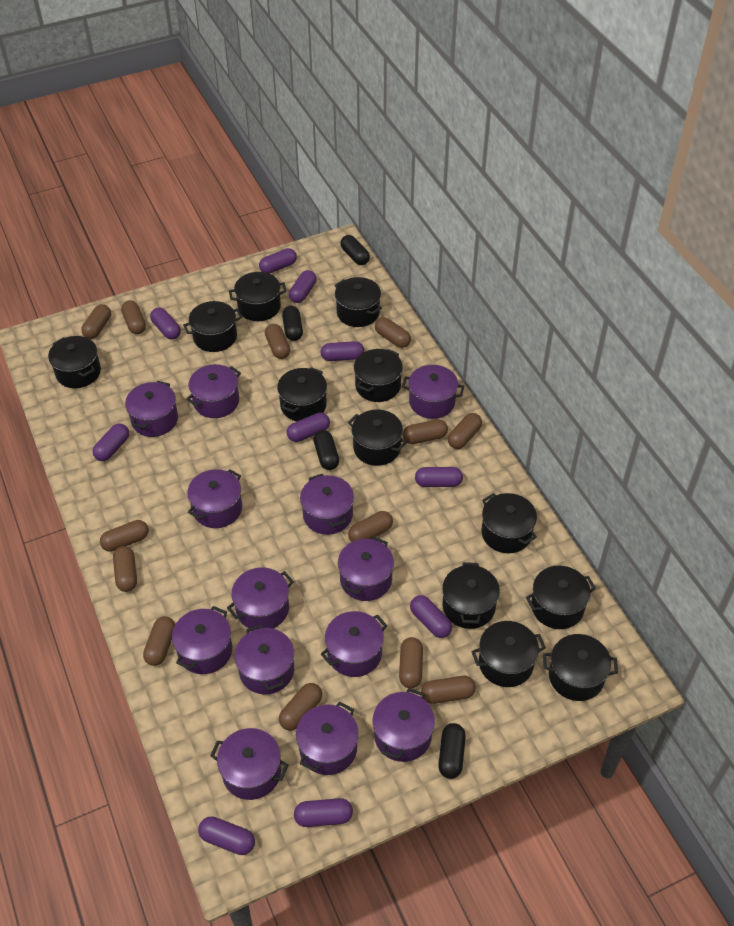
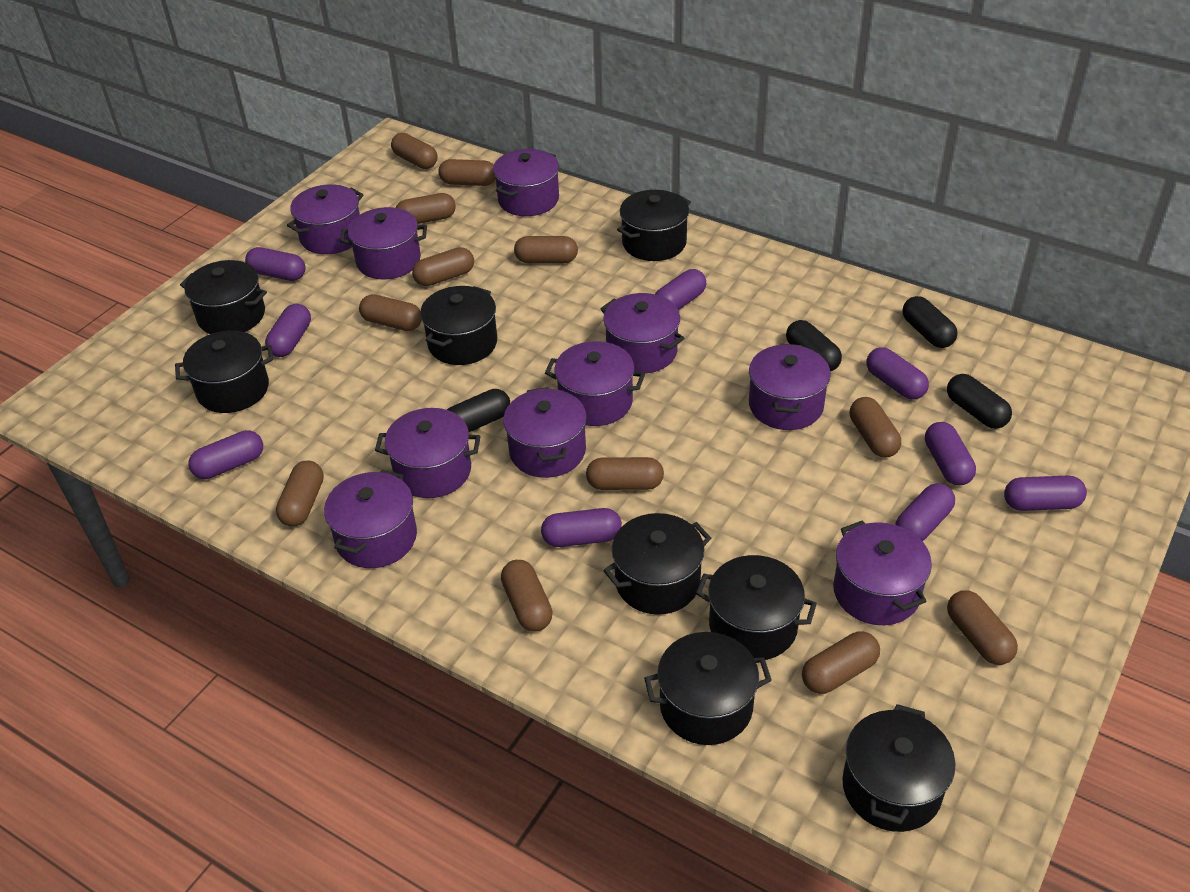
black pot: 12 -> 8
brown capsule: 13 -> 12
purple capsule: 10 -> 9
purple pot: 13 -> 10

